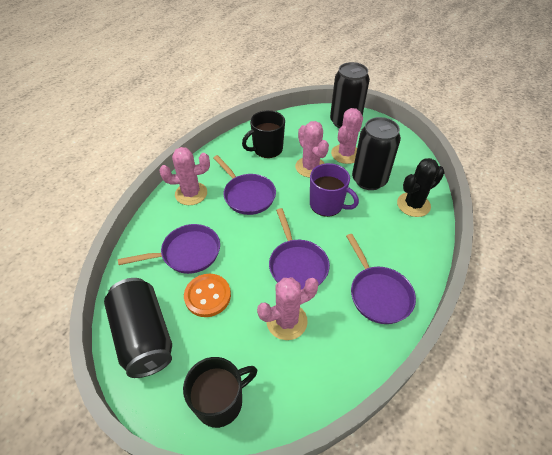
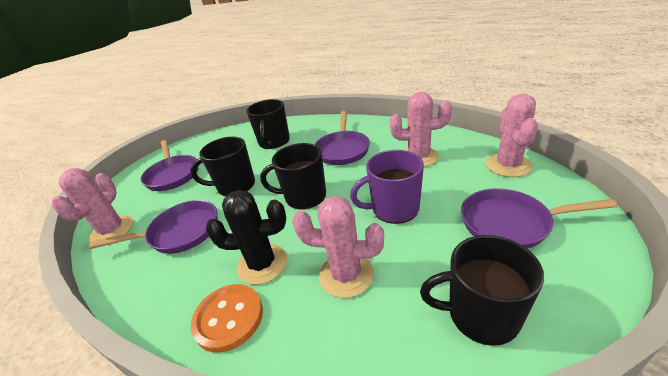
black can: 3 -> 0
black mug: 2 -> 4

